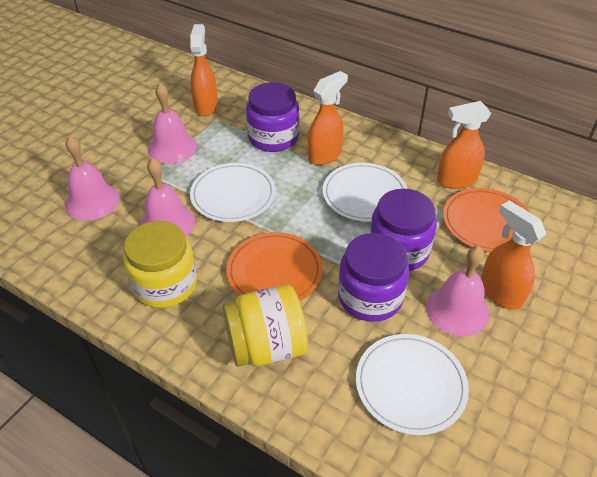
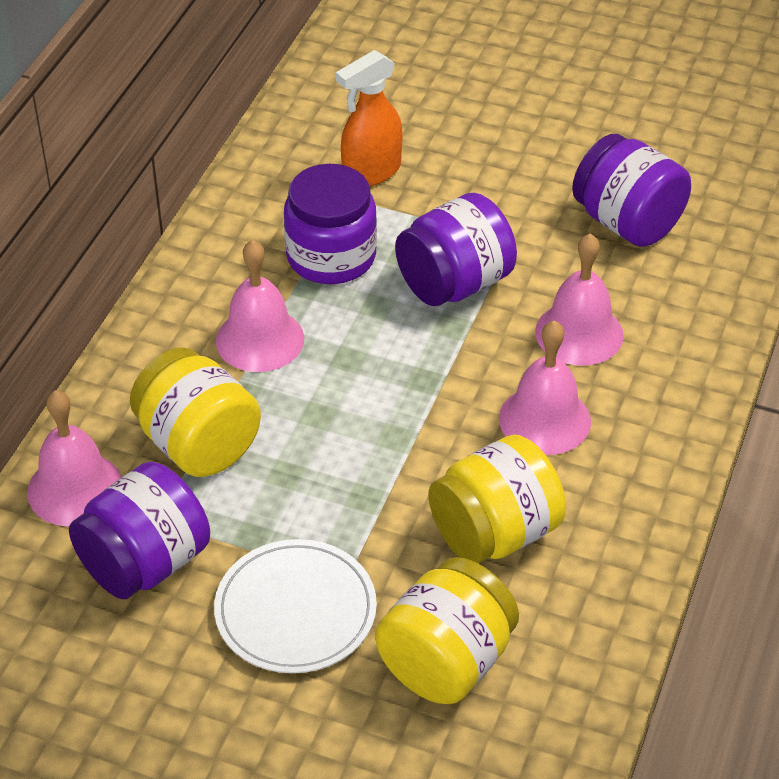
orange plate: 2 -> 0
orange spray bottle: 4 -> 1
purple jar: 3 -> 4
white plate: 3 -> 1
yellow jar: 2 -> 3

